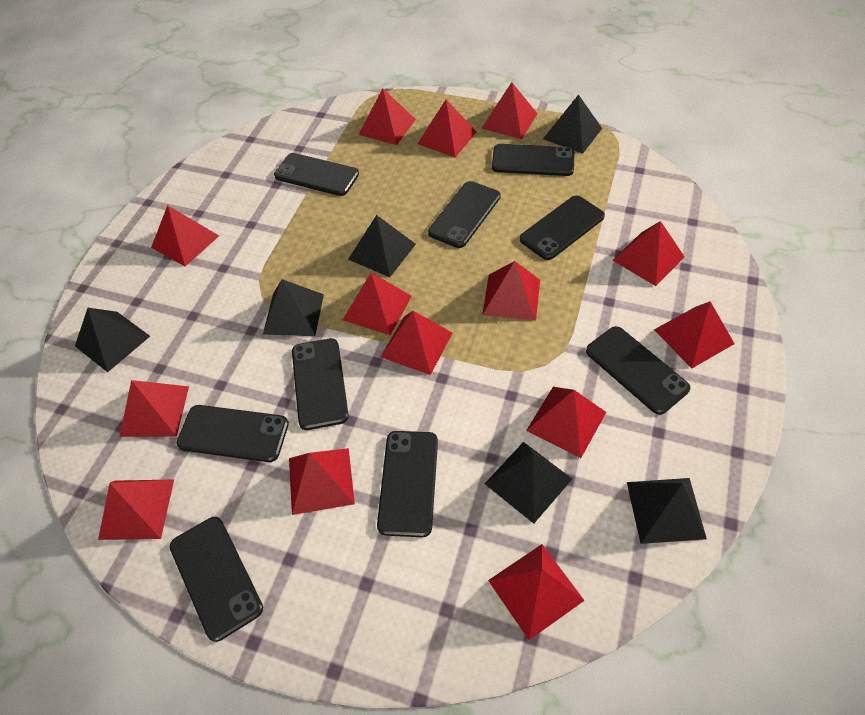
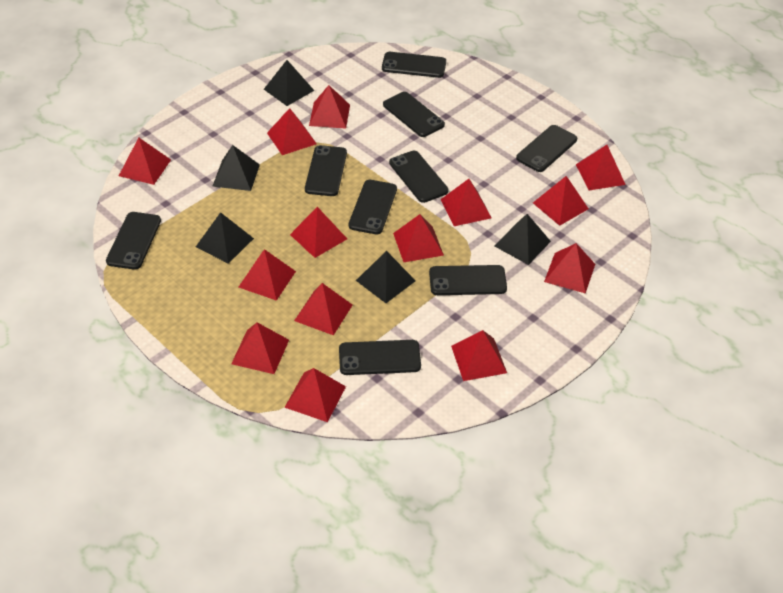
black pyramid: 6 -> 5

